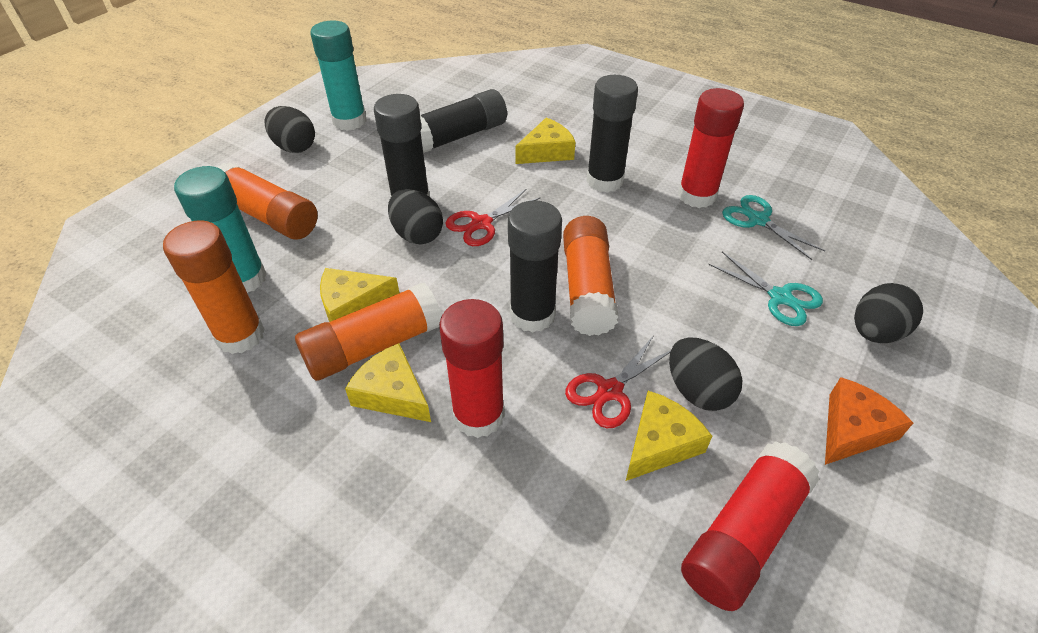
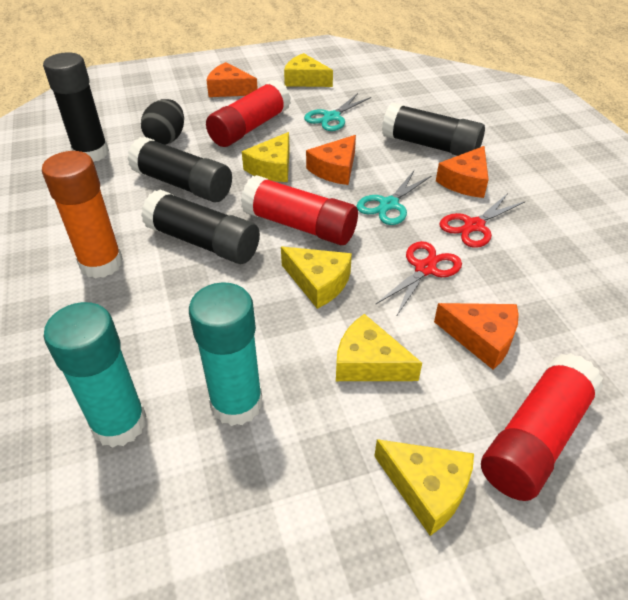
black egg: 4 -> 1
orange cheese: 1 -> 4
orange glue stick: 4 -> 1
yellow cheese: 4 -> 5

